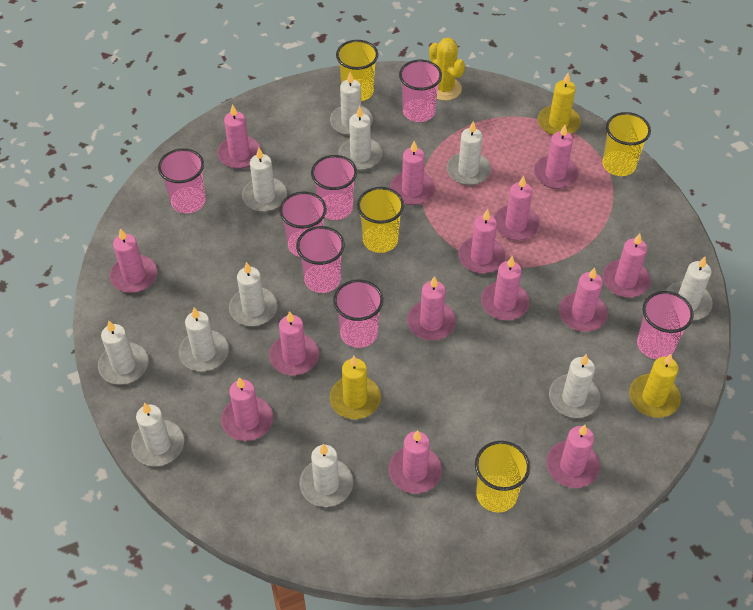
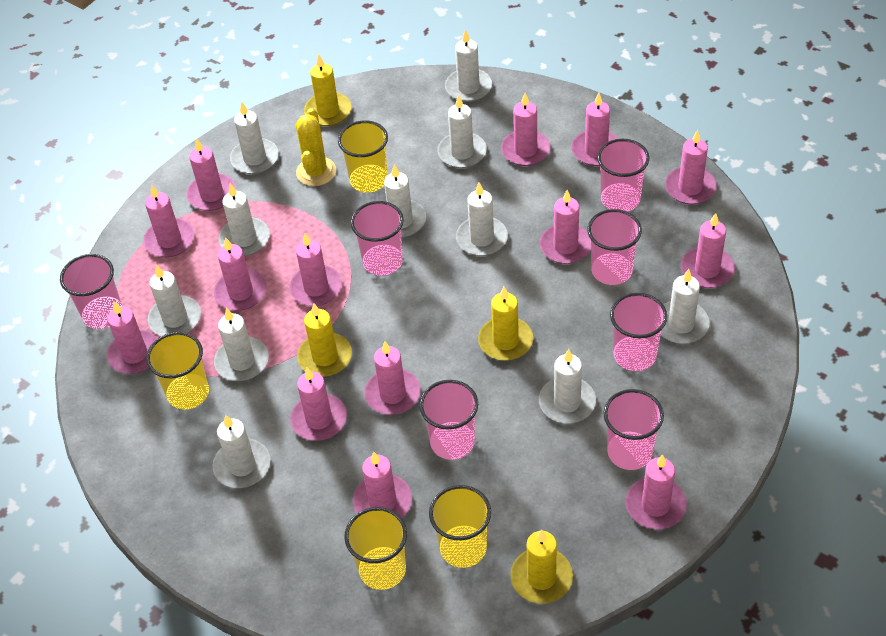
yellow candle: 3 -> 4

